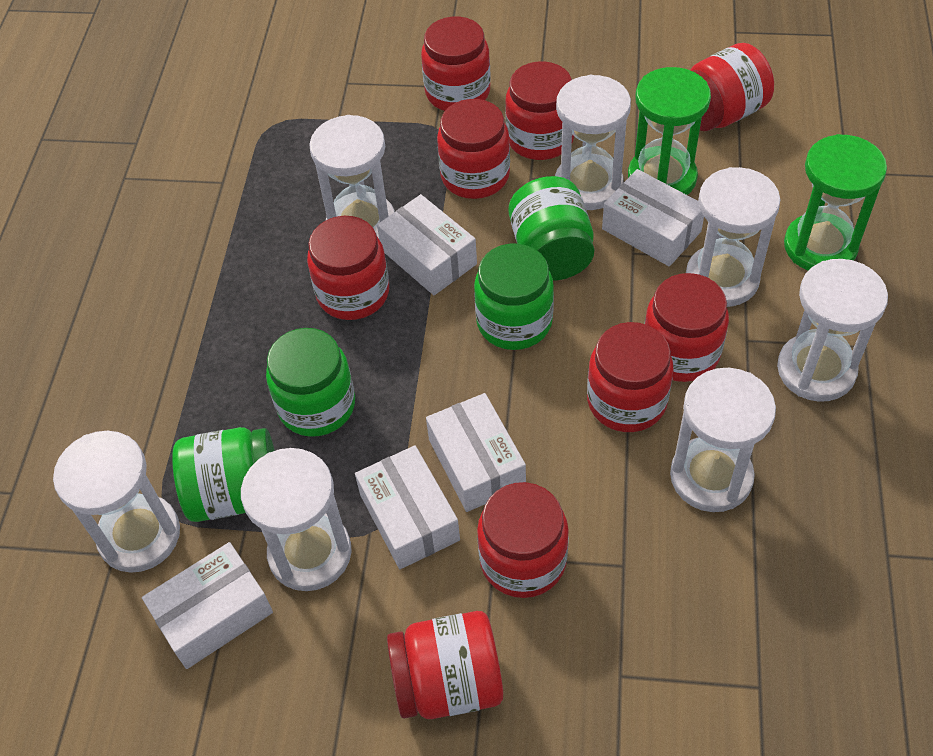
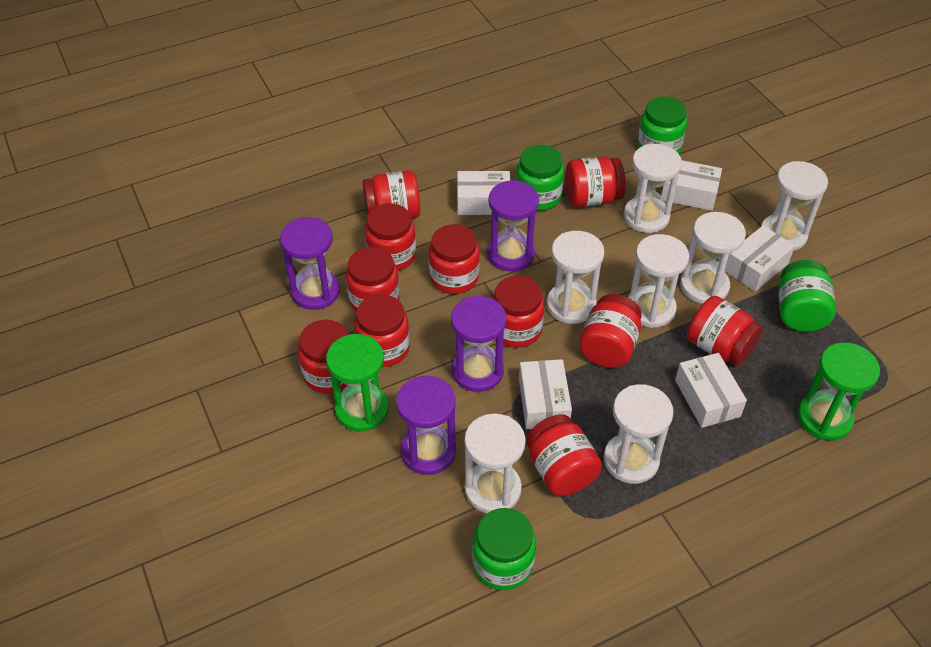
purple hourglass: 0 -> 4
red jar: 9 -> 11

